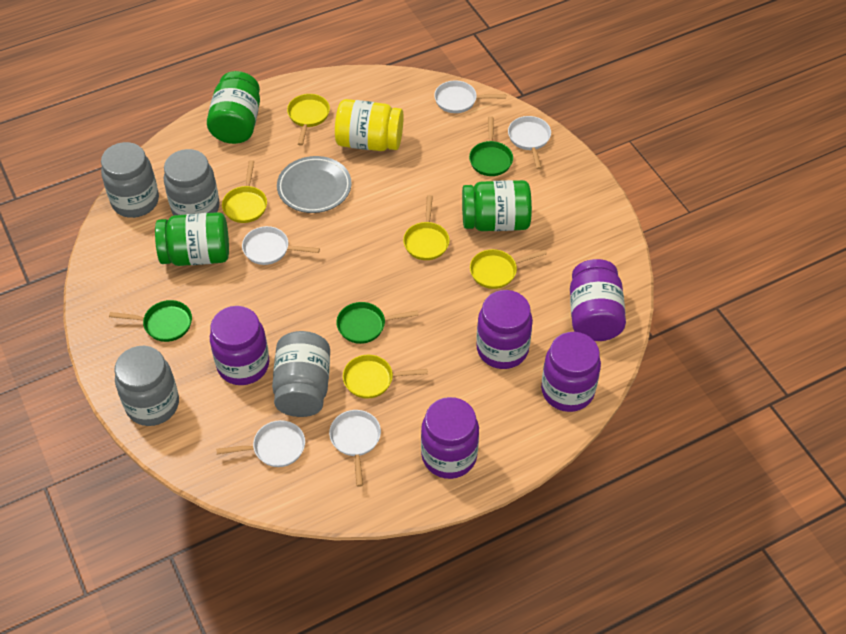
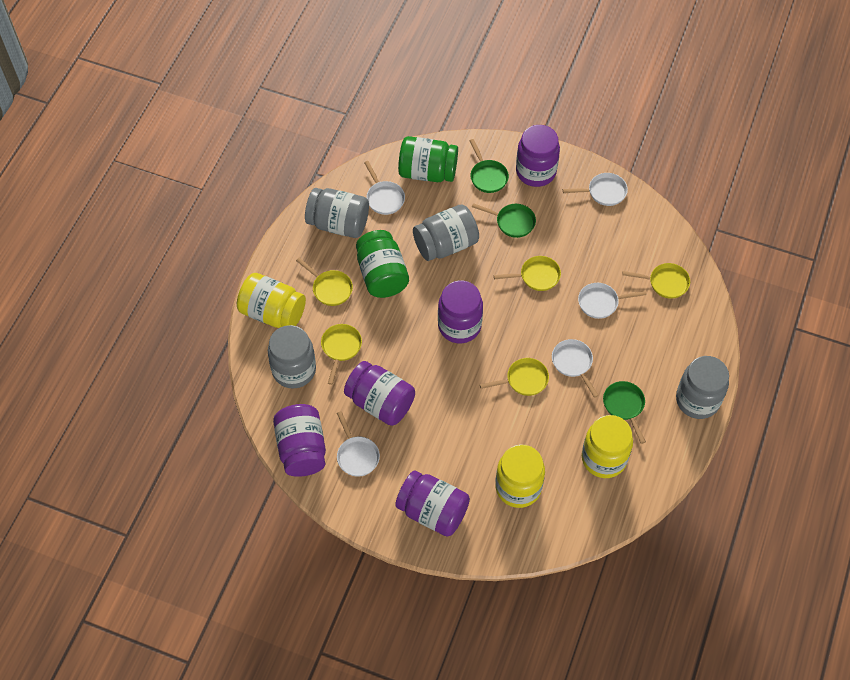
green jar: 3 -> 2
grey plate: 1 -> 0
yellow jar: 1 -> 3

